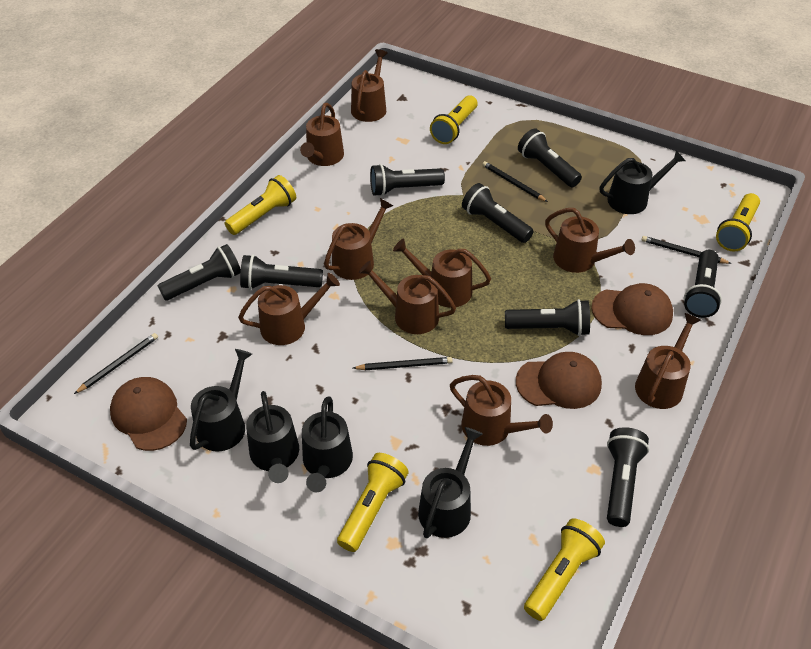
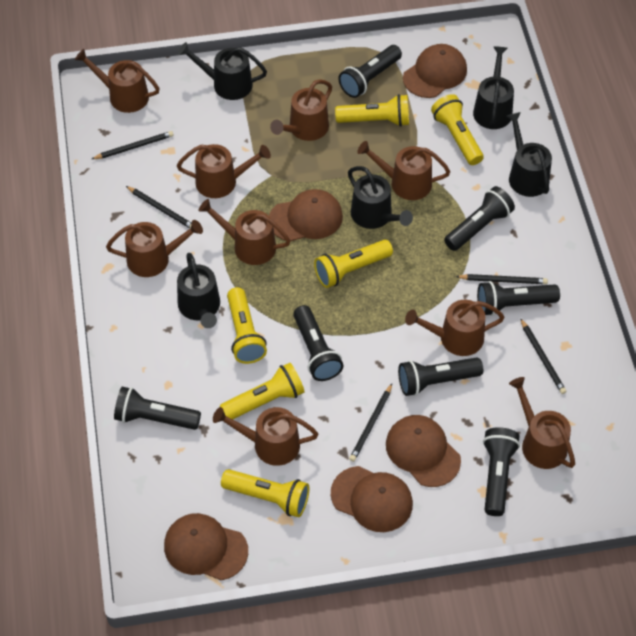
black flashlight: 8 -> 7
black pencil: 4 -> 5
brown cap: 3 -> 5
yellow flashlight: 5 -> 6

